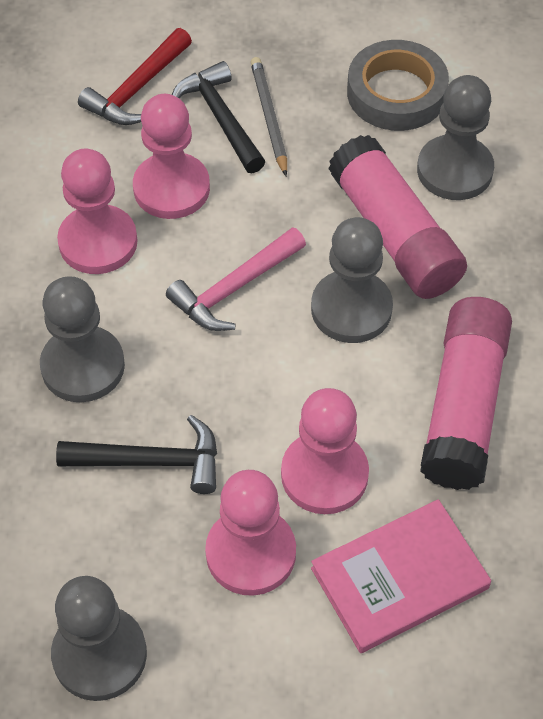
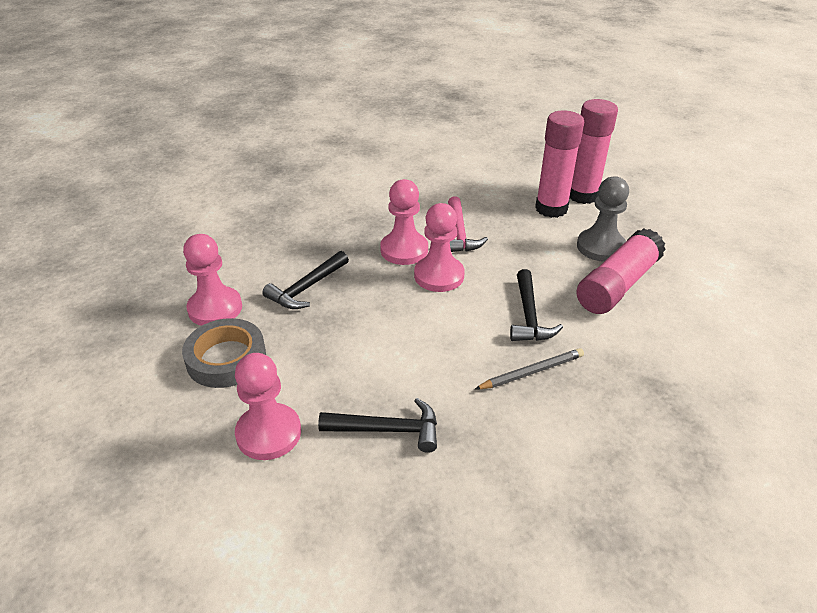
black hammer: 2 -> 3
grey pawn: 4 -> 1
pink book: 1 -> 0
pink glue stick: 2 -> 3
red hammer: 1 -> 0

